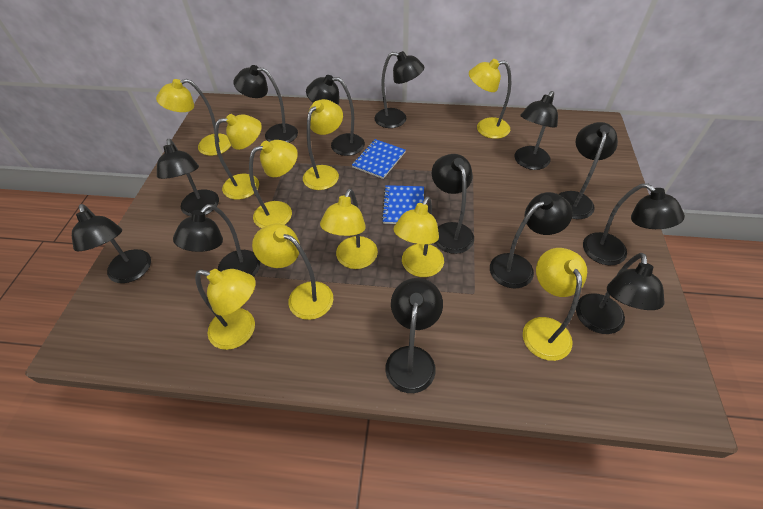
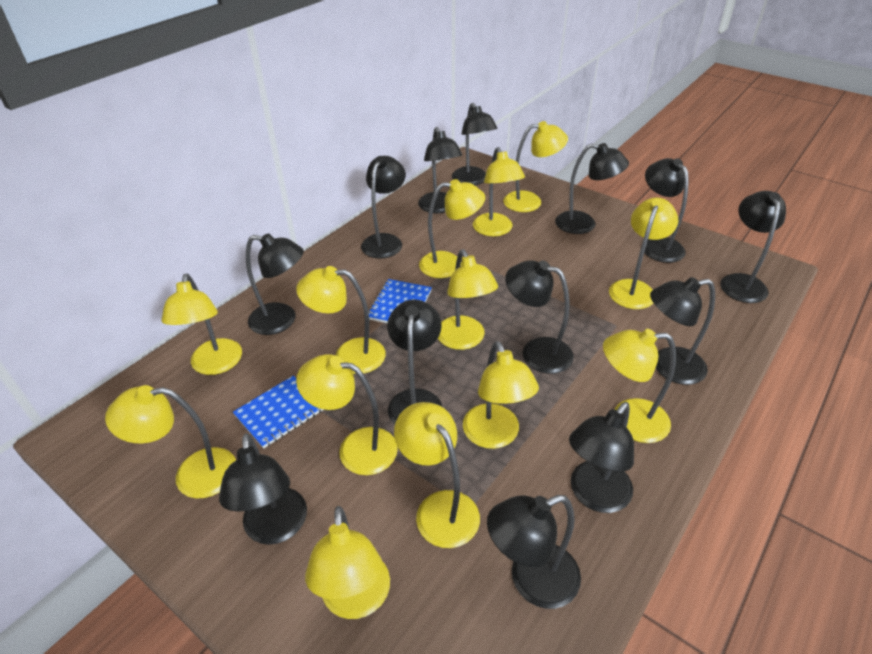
yellow lamp: 10 -> 13

